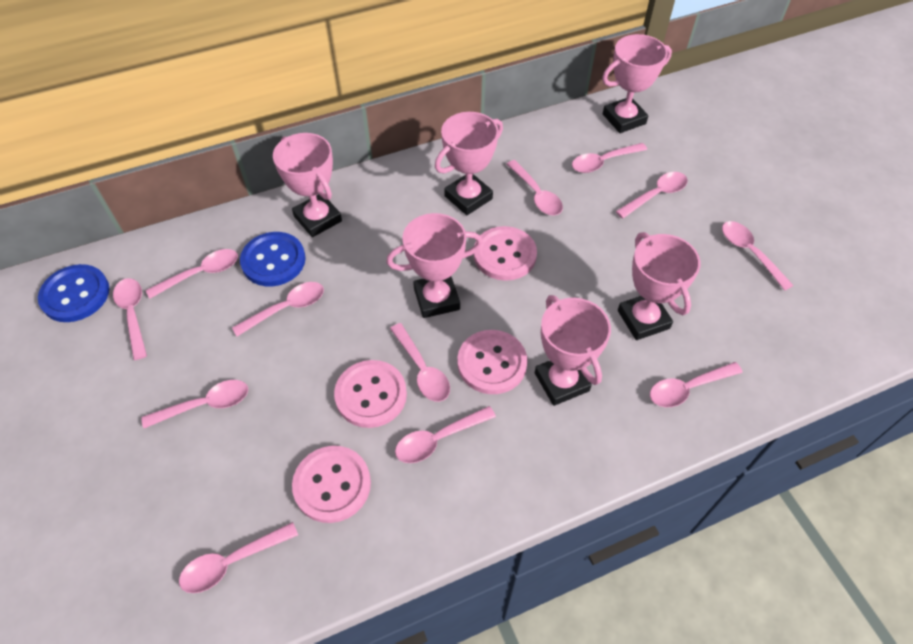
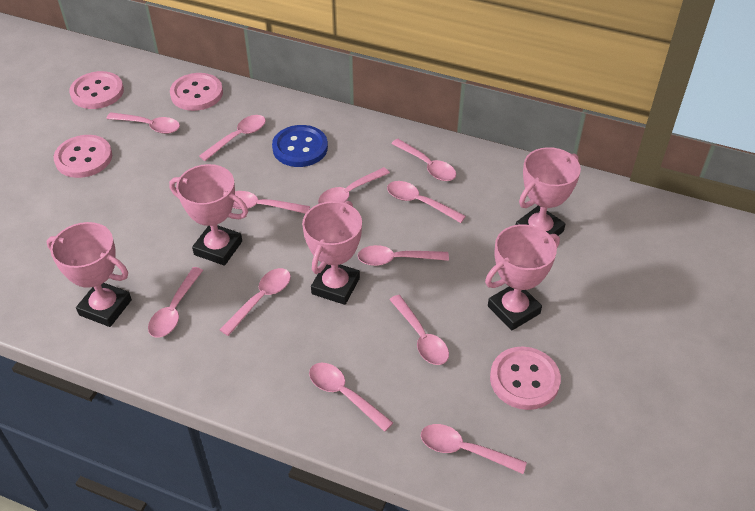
blue button: 2 -> 1
pink trophy: 6 -> 5

